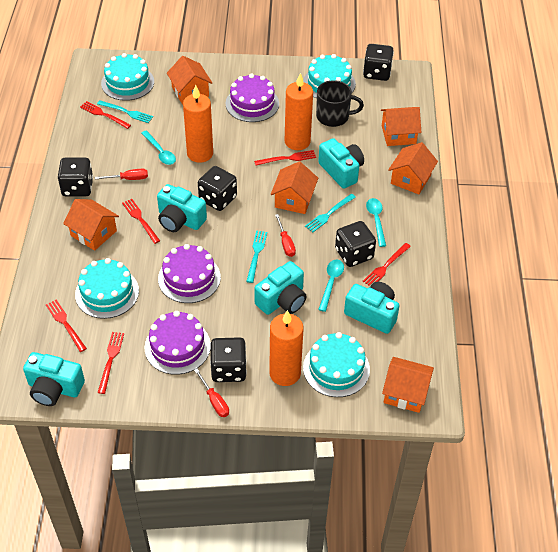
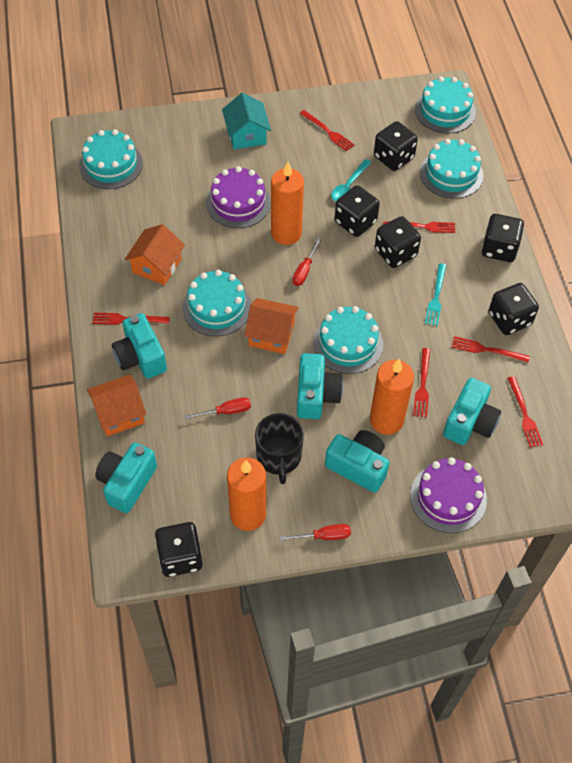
black dice: 5 -> 6
orange house: 6 -> 3
purple cake: 3 -> 2
turquoise cake: 4 -> 5
turquoise fork: 3 -> 1
turquoise house: 0 -> 1
turquoise spoon: 3 -> 1

